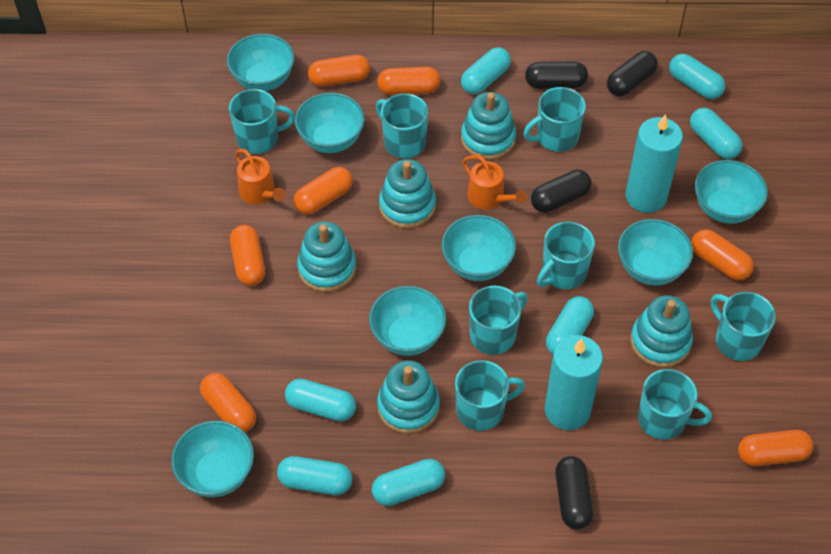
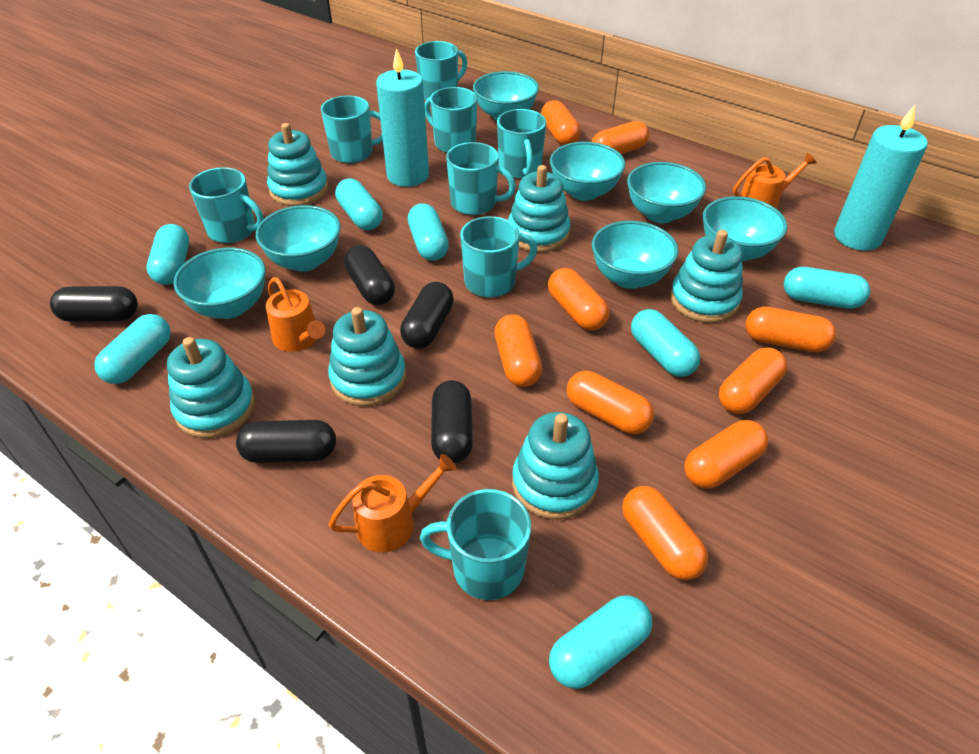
black capsule: 4 -> 5
orange capsule: 7 -> 9
orange watering can: 2 -> 3
turquoise stacking toy: 5 -> 6

